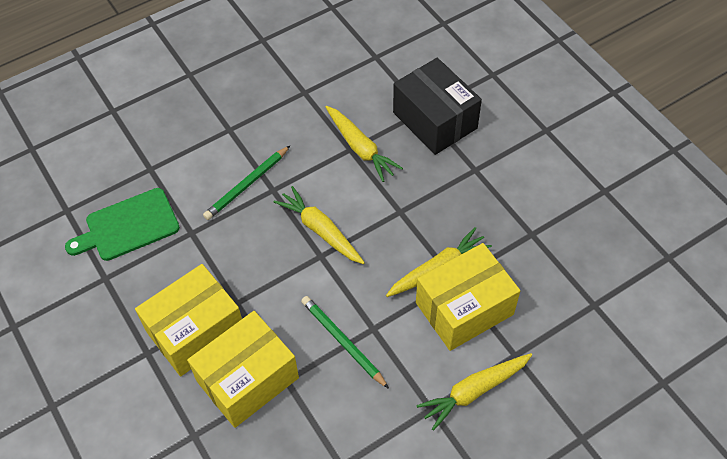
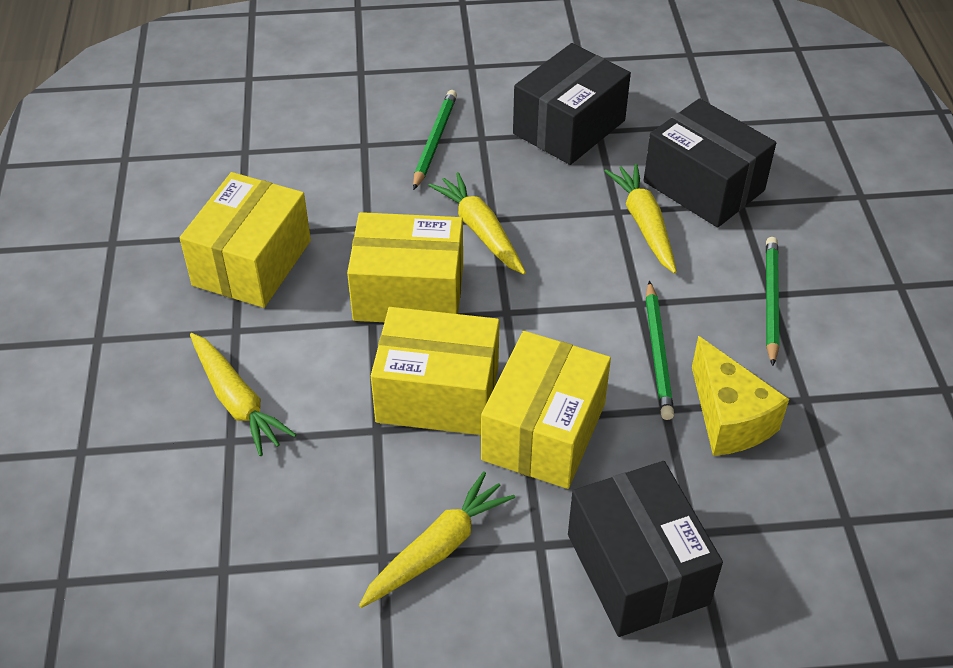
black box: 1 -> 3
green cutting board: 1 -> 0
green pencil: 2 -> 3
yellow box: 3 -> 4
yellow cheese: 0 -> 1

